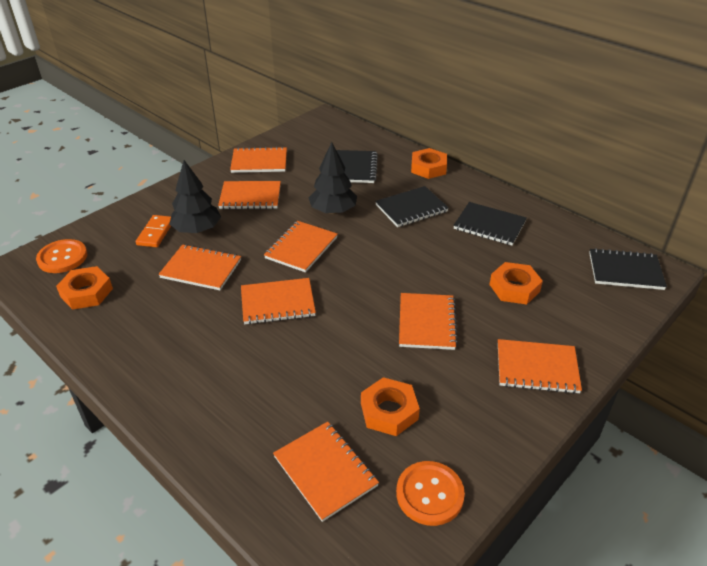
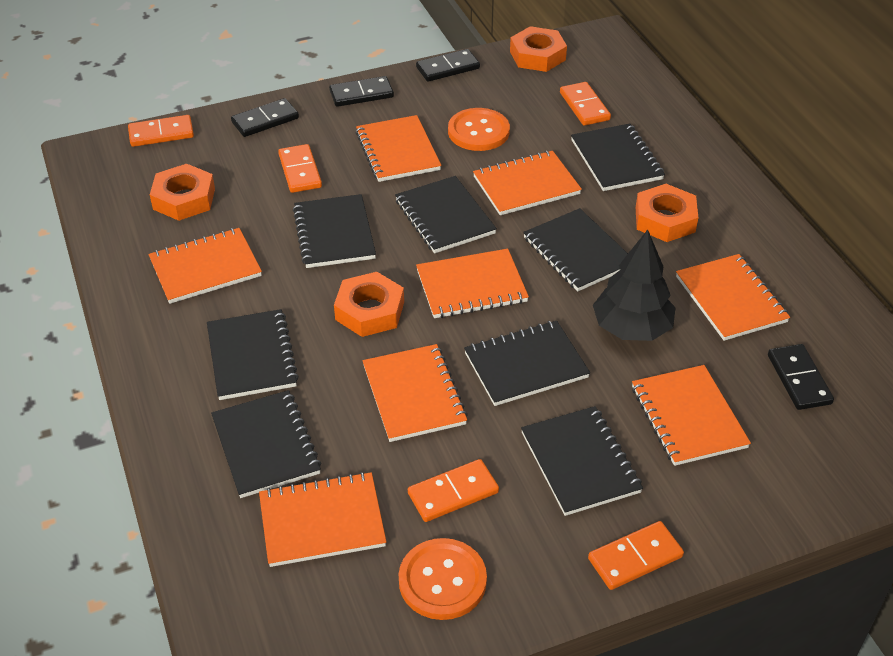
black domino: 0 -> 4
black notebook: 4 -> 8
black tree: 2 -> 1
orange domino: 1 -> 5

